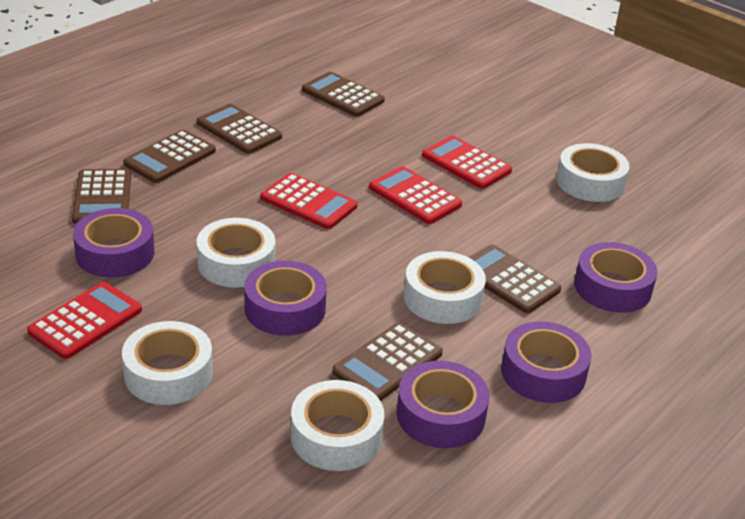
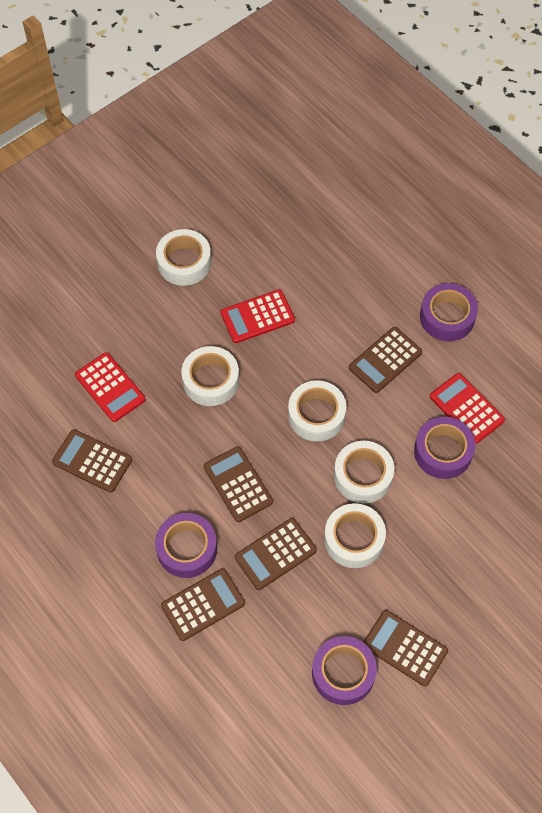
purple tape: 5 -> 4
red calculator: 4 -> 3

